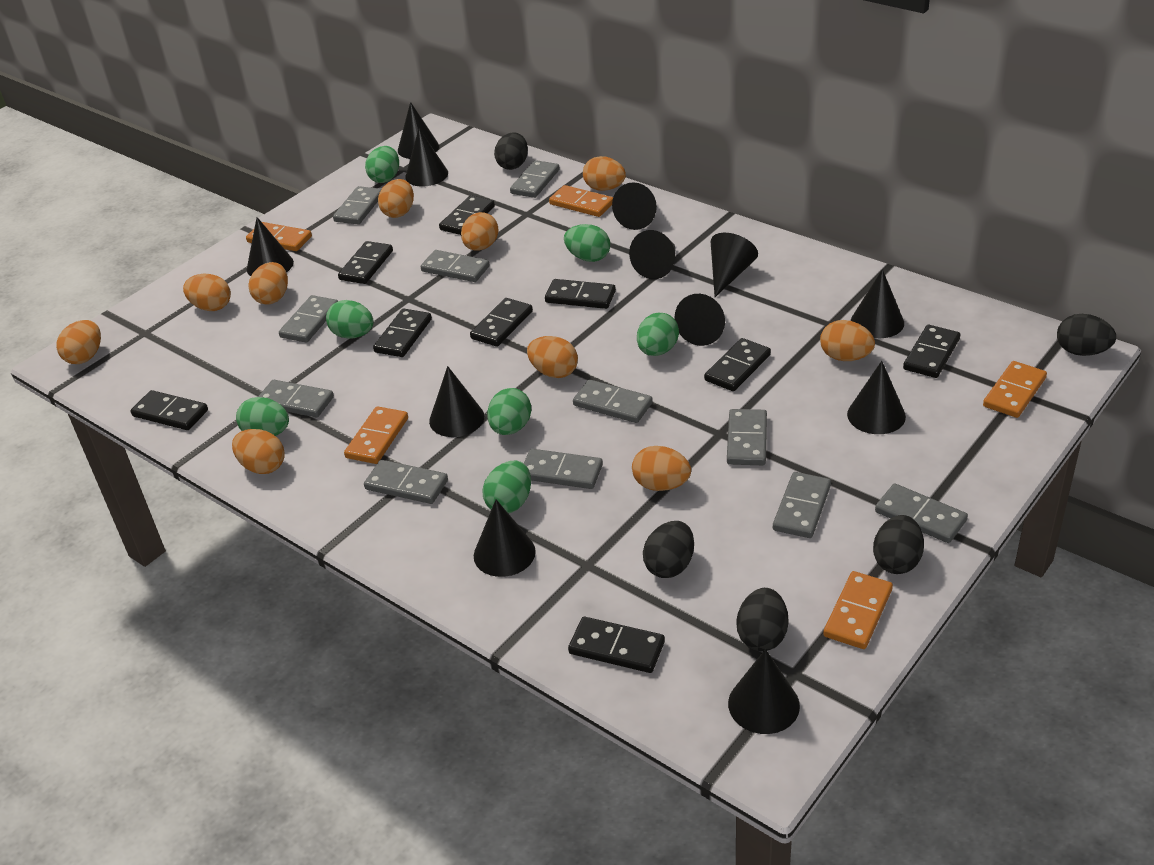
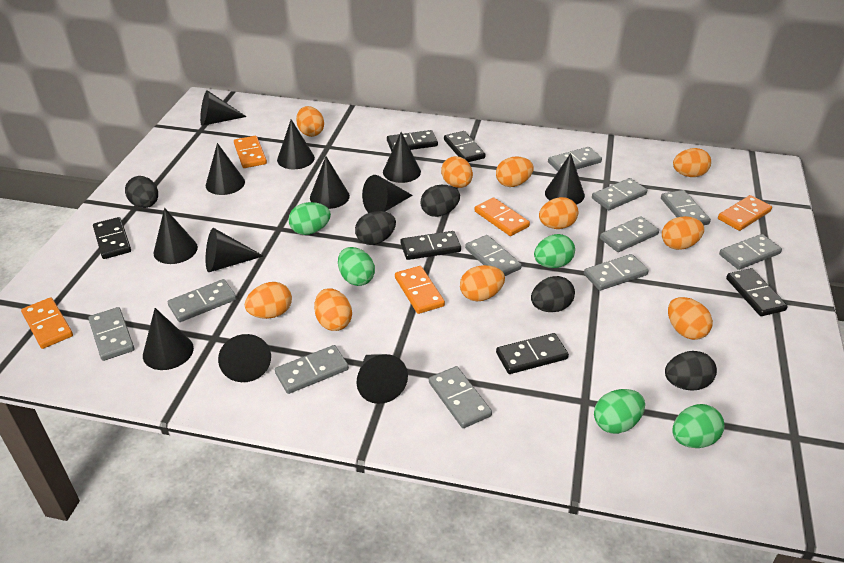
black domino: 9 -> 6
green egg: 7 -> 5

